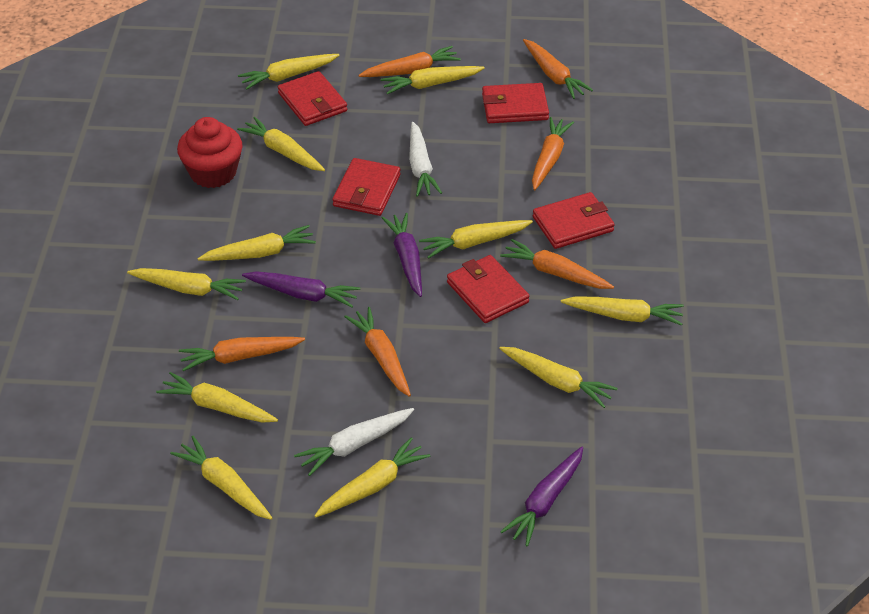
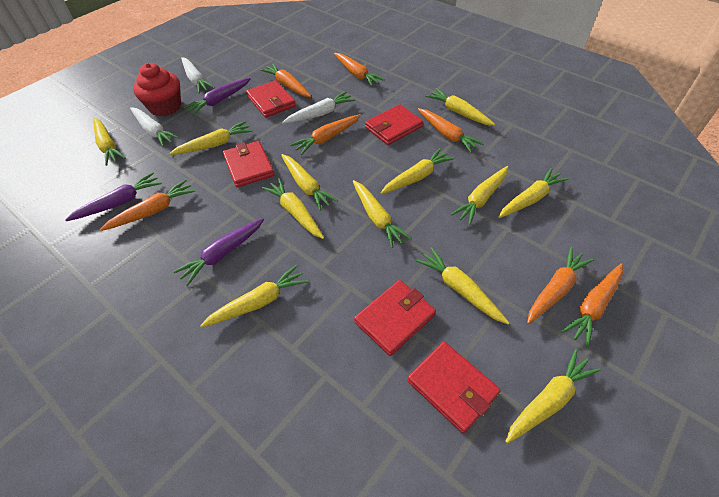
orange carrot: 6 -> 7
white carrot: 2 -> 3
yellow carrot: 11 -> 12

